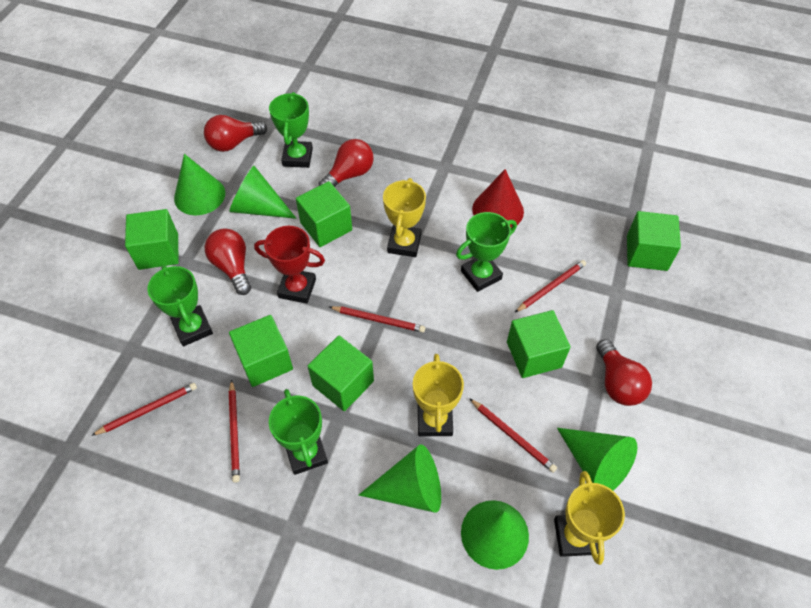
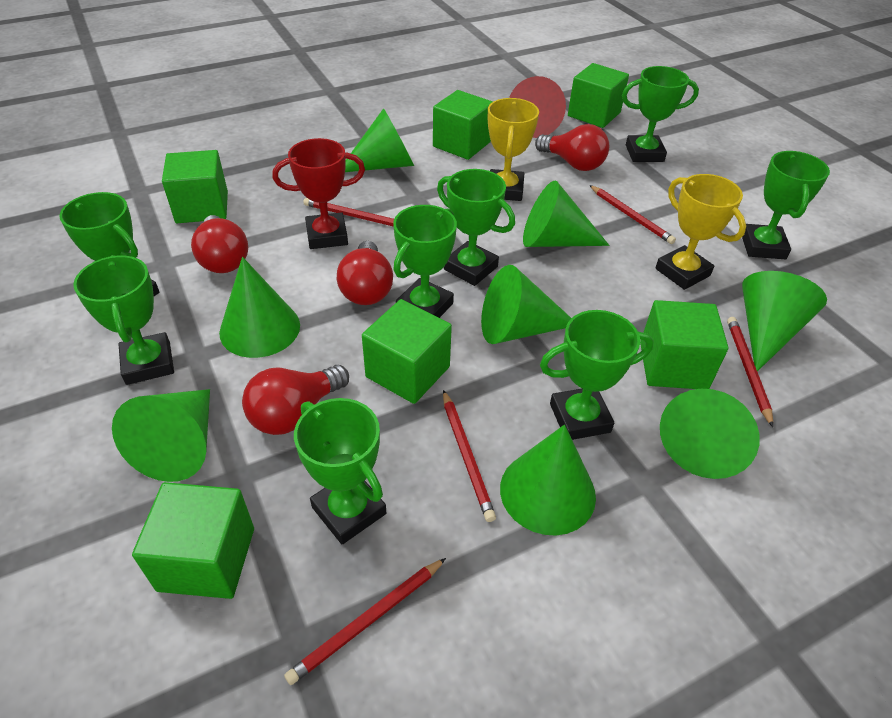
green cone: 5 -> 8
green trophy: 4 -> 8
yellow trophy: 3 -> 2

